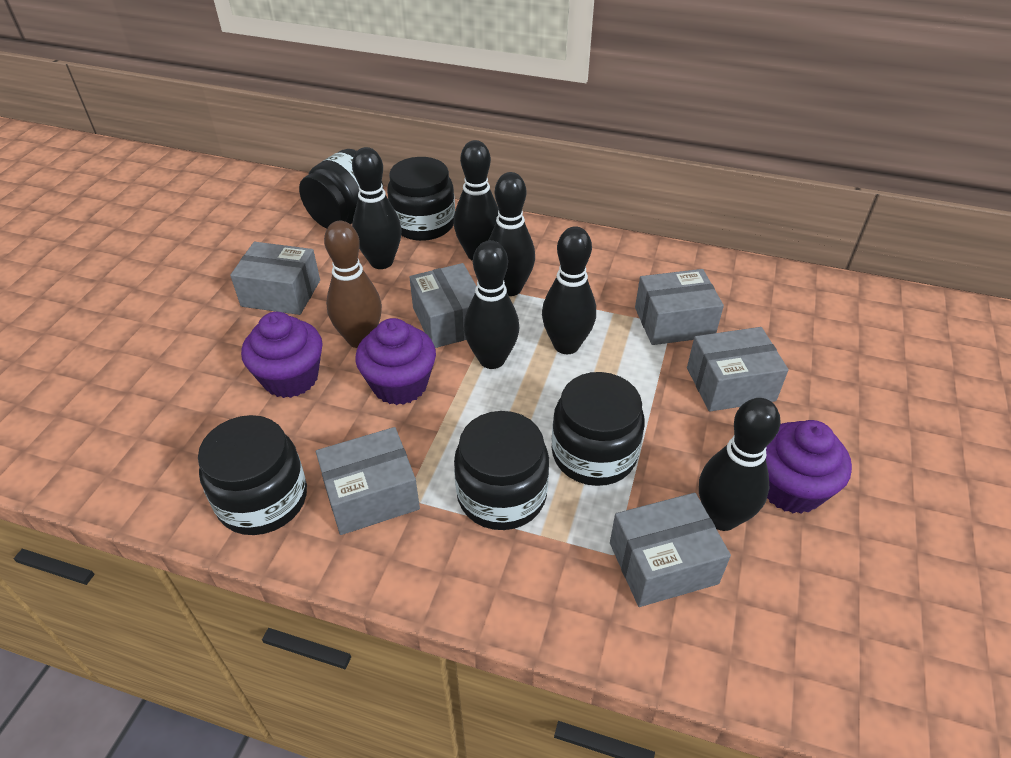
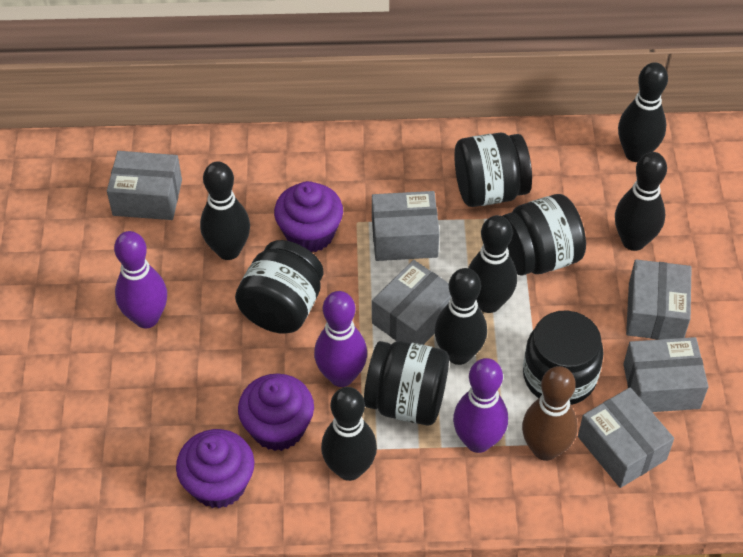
purple bowling pin: 0 -> 3

